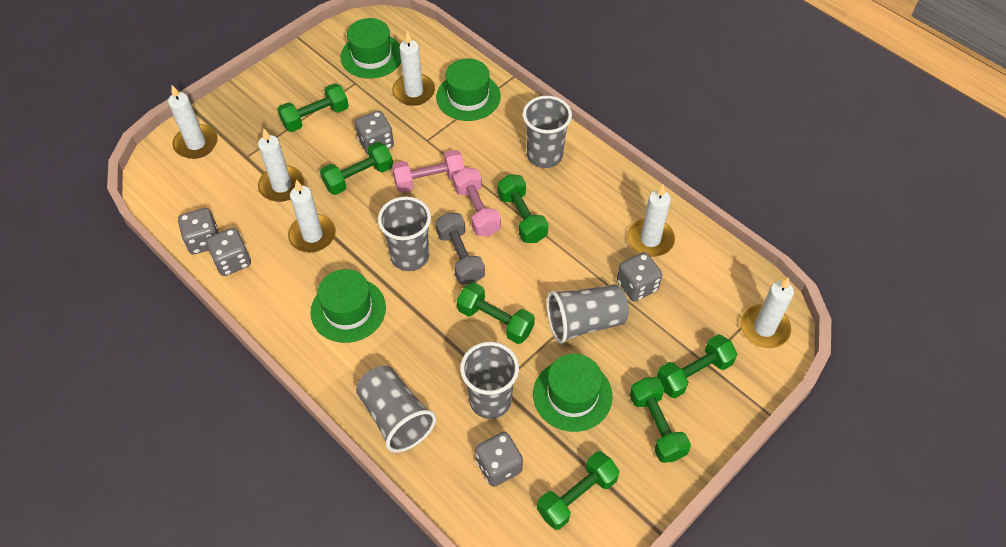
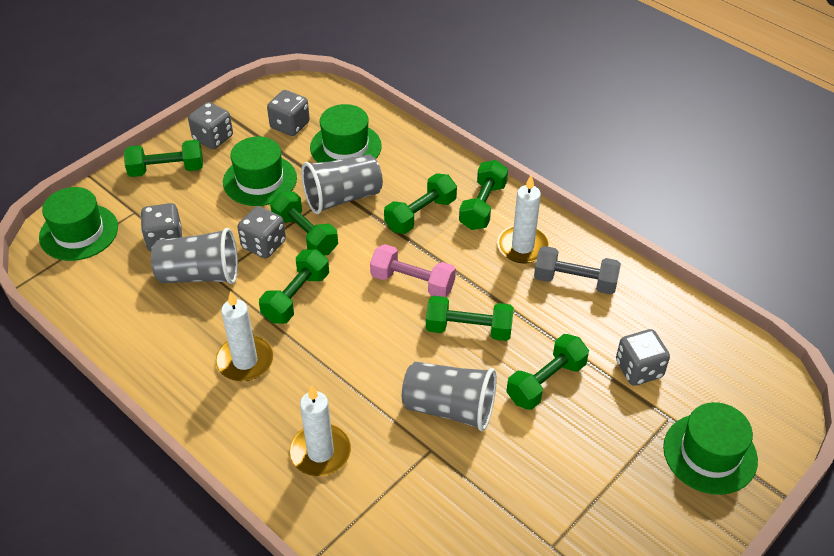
grey cup: 5 -> 3
pink dumbbell: 2 -> 1
white candle: 6 -> 3

